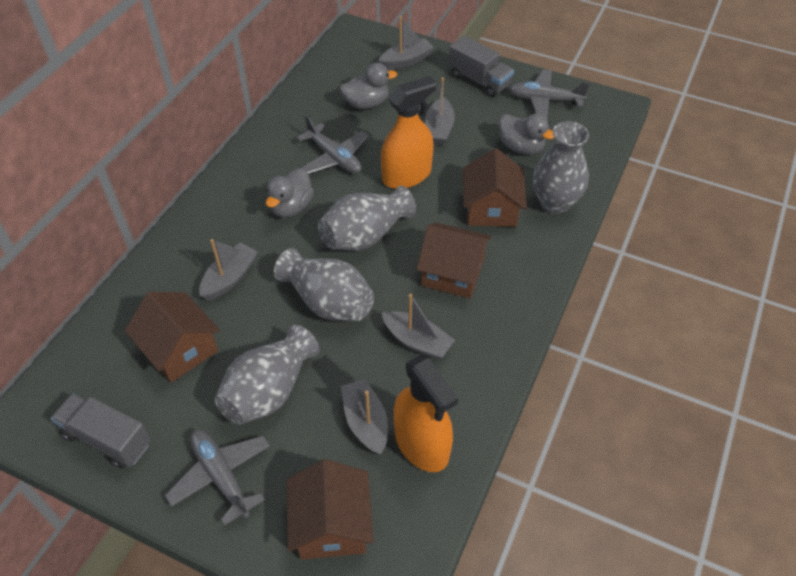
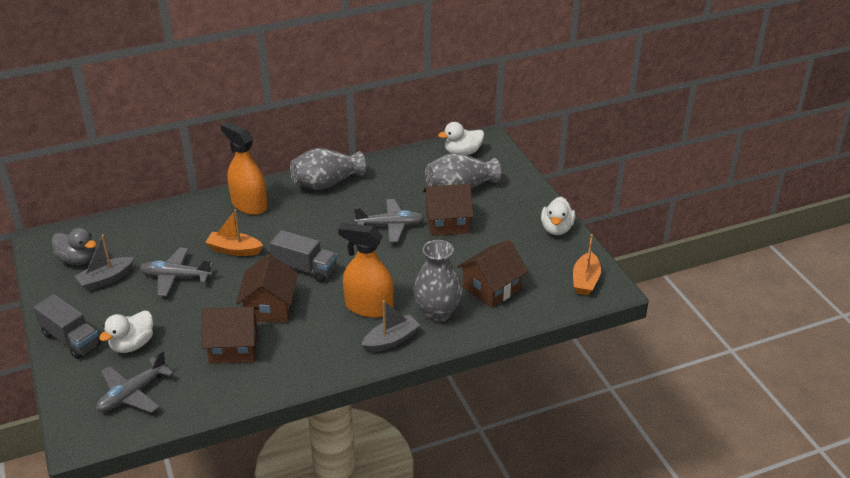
grey boat: 5 -> 2
grey duck: 3 -> 1
grey vase: 4 -> 3
orange boat: 0 -> 2
white duck: 0 -> 3

